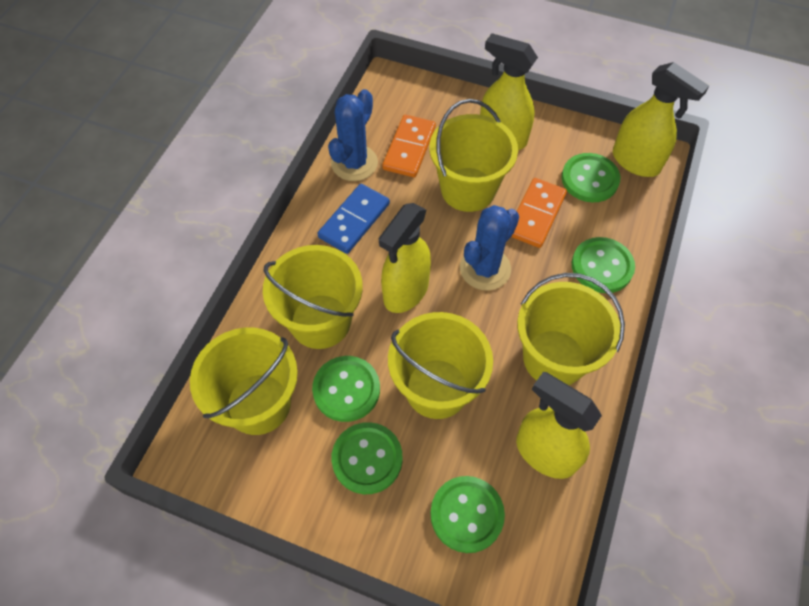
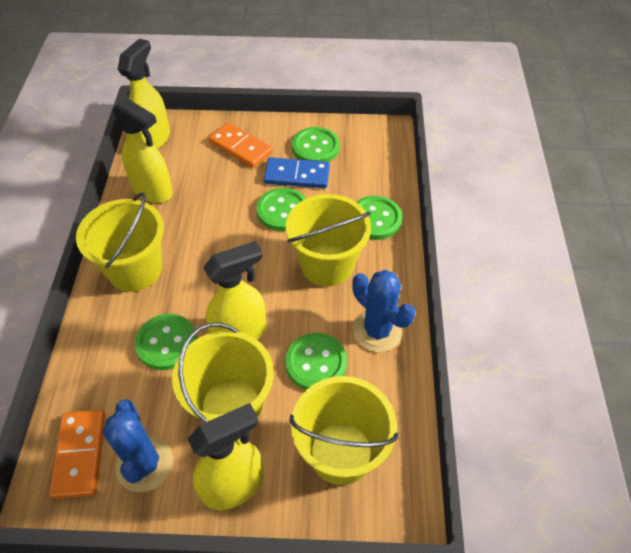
yellow bucket: 5 -> 4

